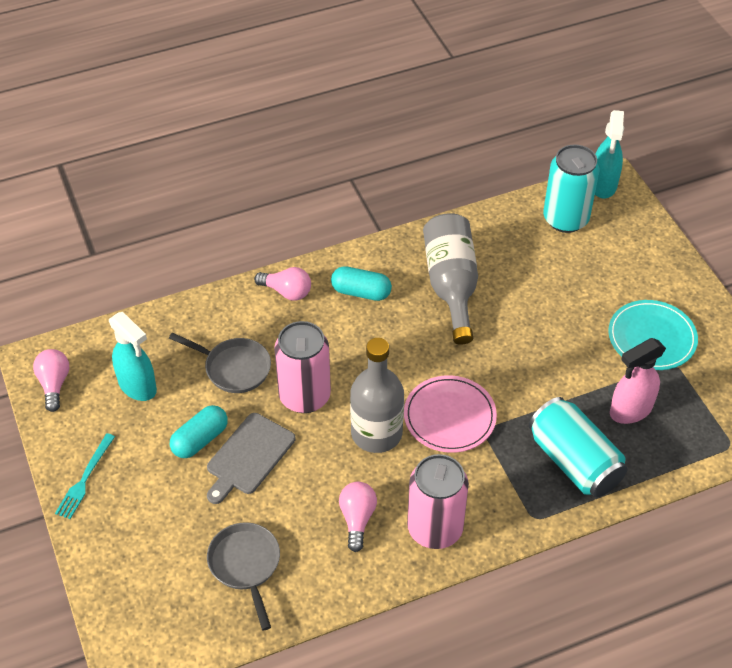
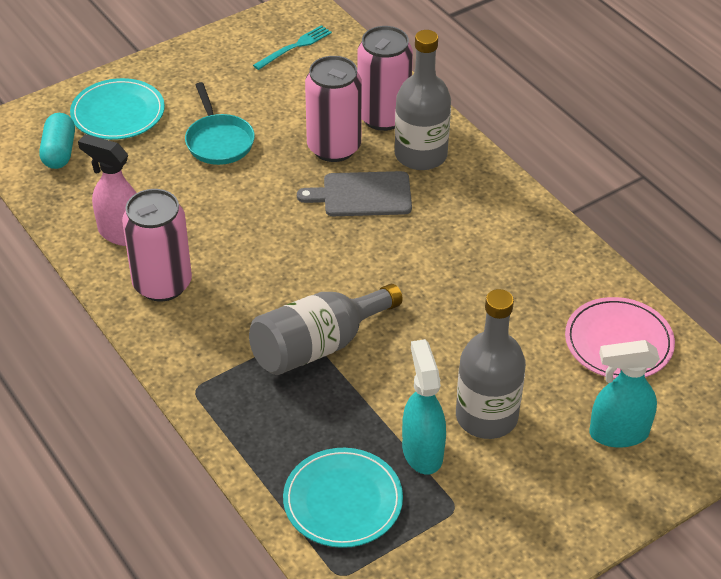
grey bottle: 2 -> 3
grey pan: 2 -> 0
pink can: 2 -> 3
pink light bulb: 3 -> 0
turquoise can: 2 -> 0
turquoise capsule: 2 -> 1
turquoise pan: 0 -> 1
turquoise plate: 1 -> 2

